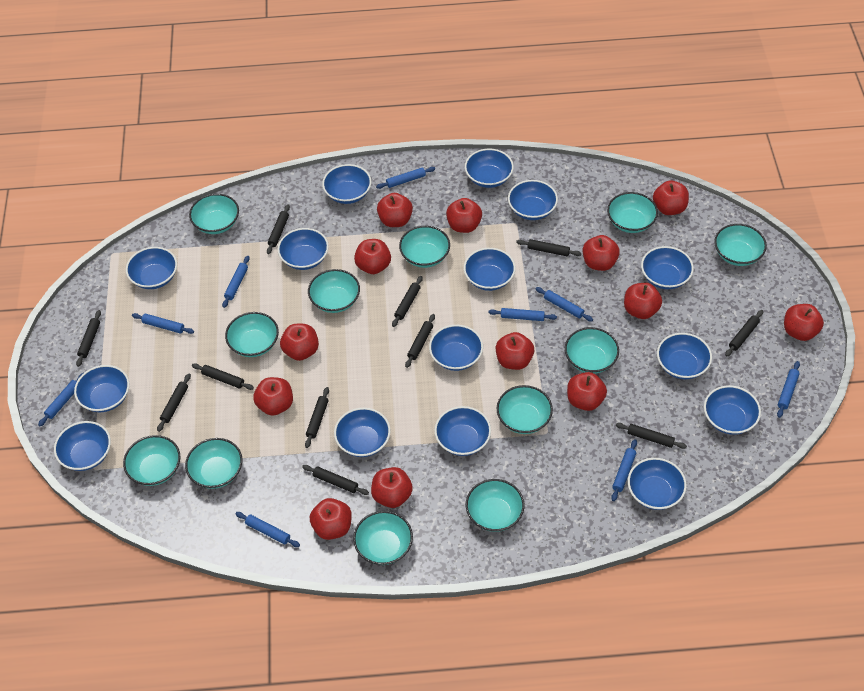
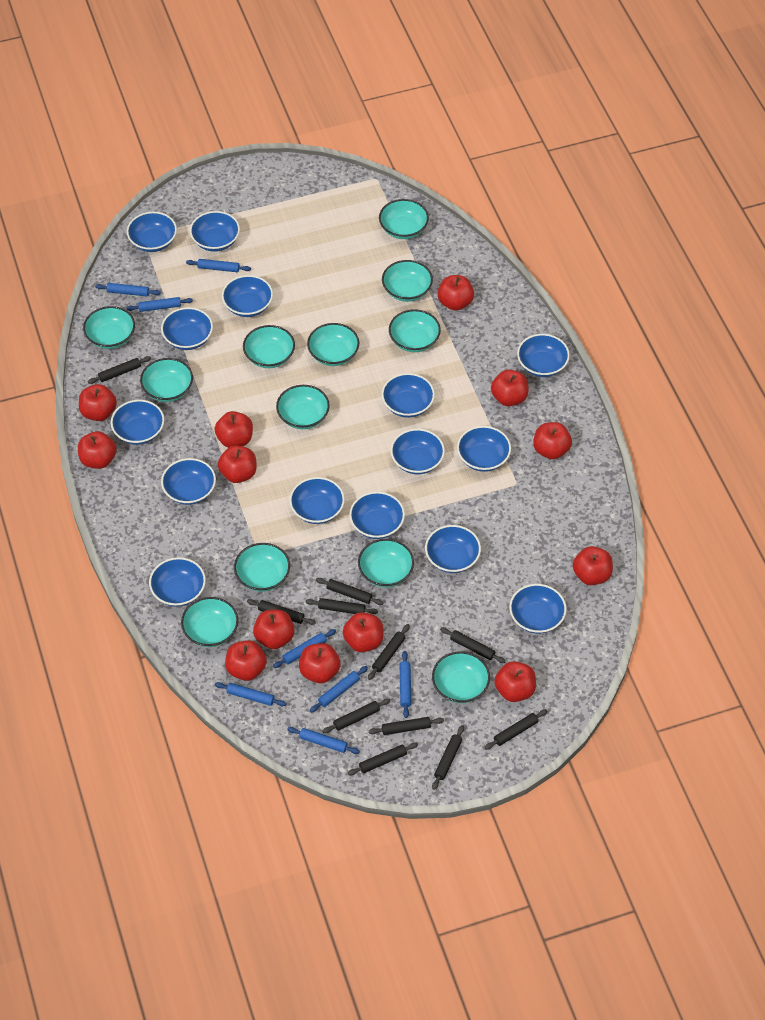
blue rolling pin: 9 -> 8

